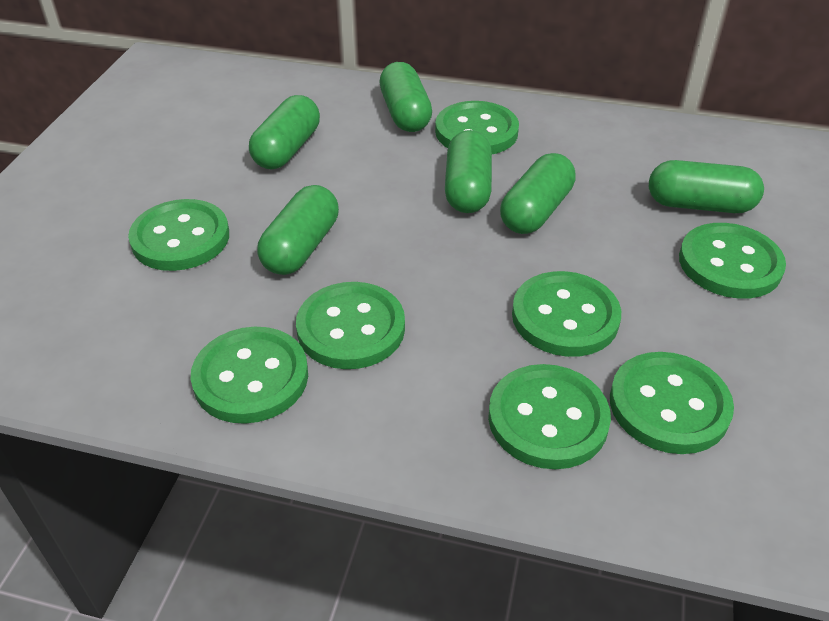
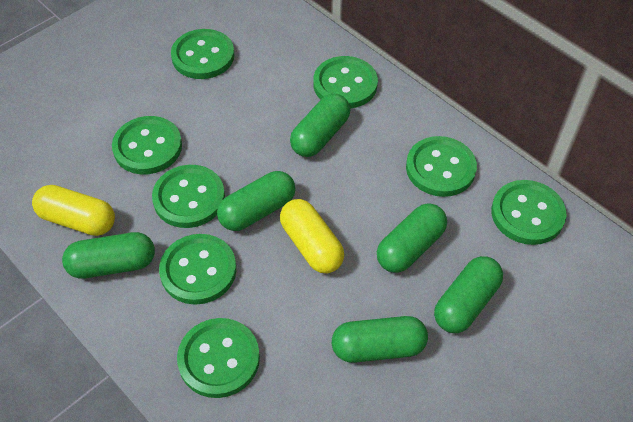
yellow capsule: 0 -> 2

